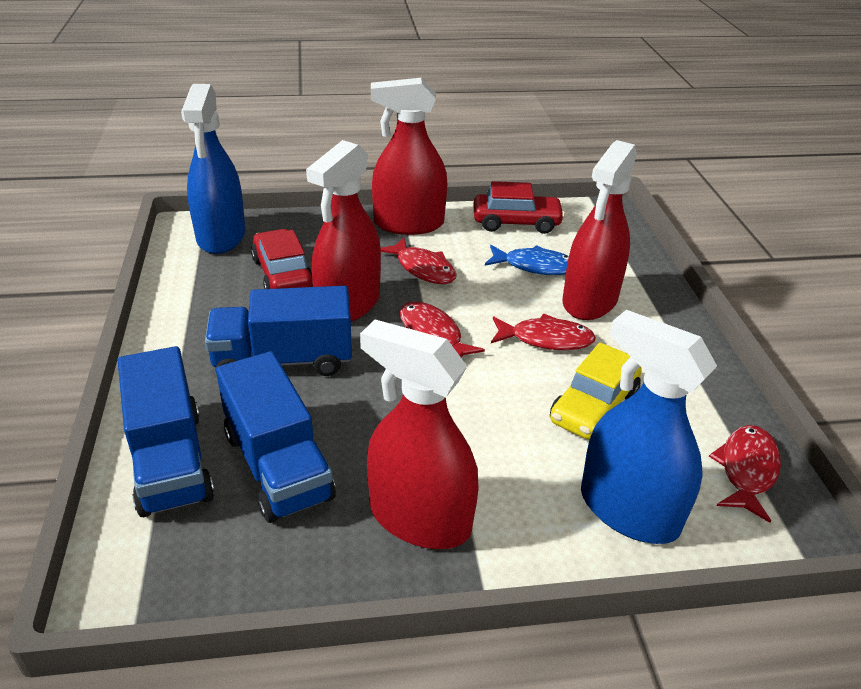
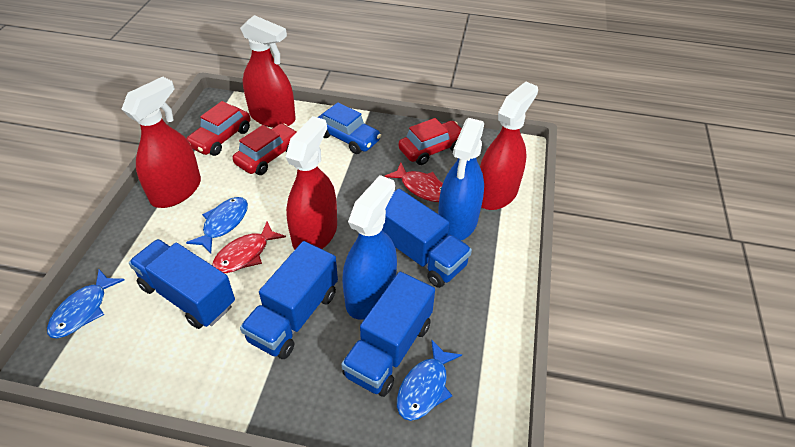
blue car: 0 -> 1
blue fish: 1 -> 3
blue truck: 3 -> 4
red car: 2 -> 3
red fish: 4 -> 2
yellow car: 1 -> 0

